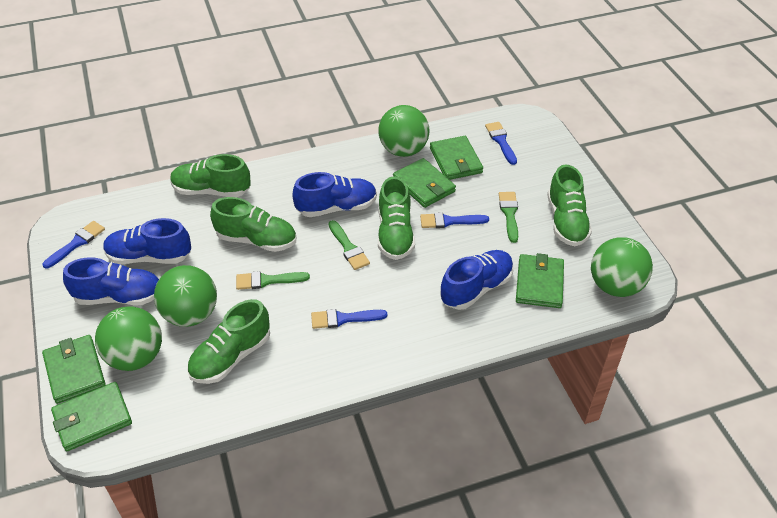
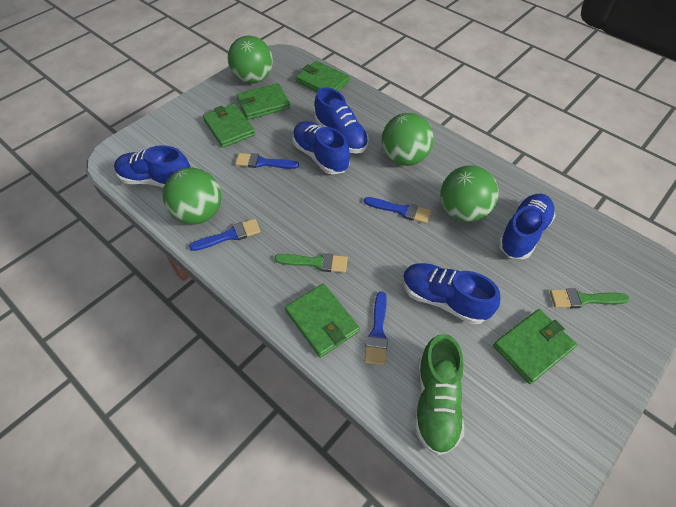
blue shoe: 4 -> 5
green brush: 3 -> 2
green shoe: 5 -> 1

